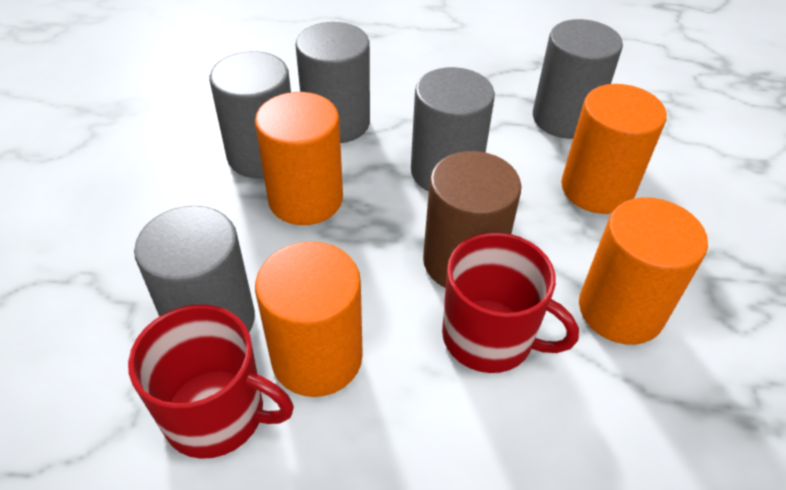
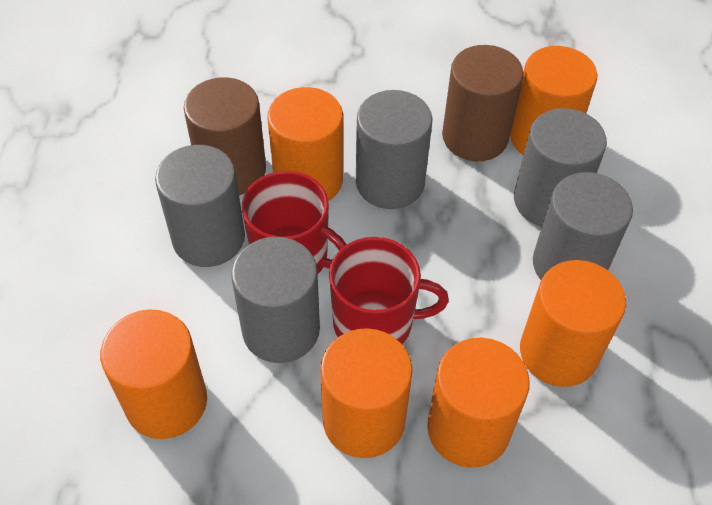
brown cylinder: 1 -> 2
orange cylinder: 4 -> 6

